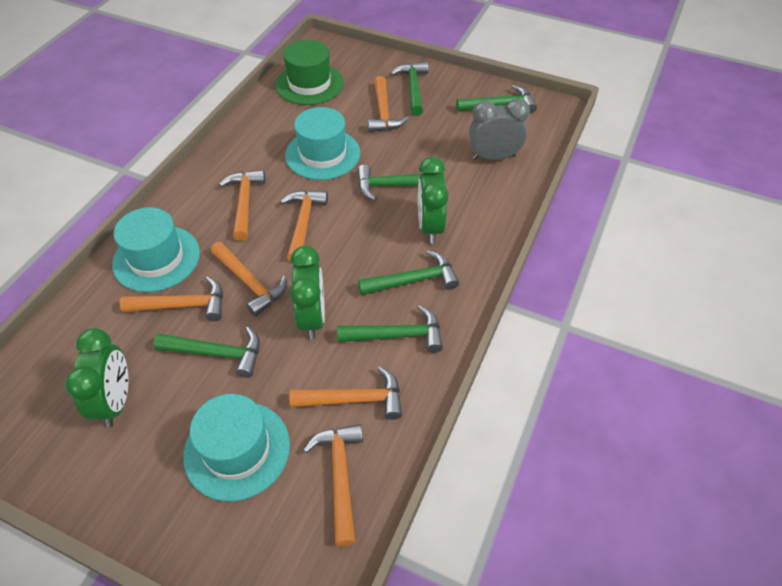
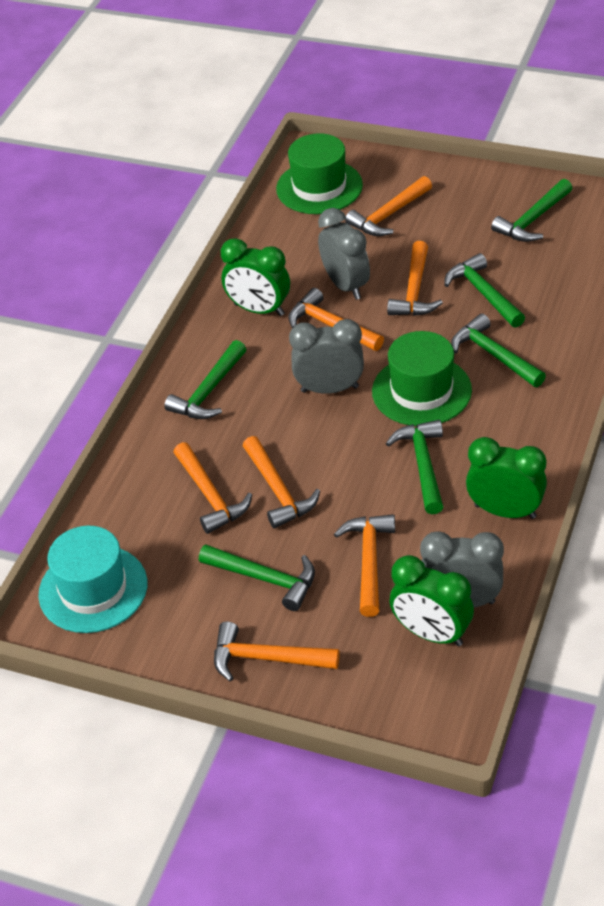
green hat: 1 -> 2
grey clock: 1 -> 3
turquoise hat: 3 -> 1

